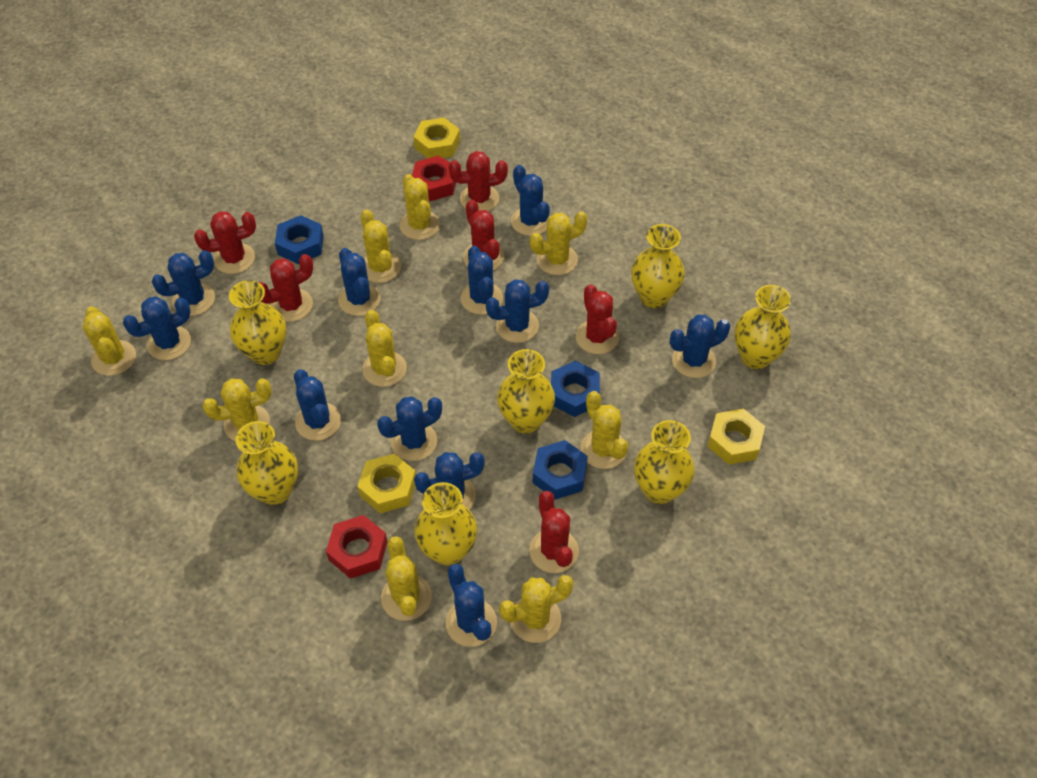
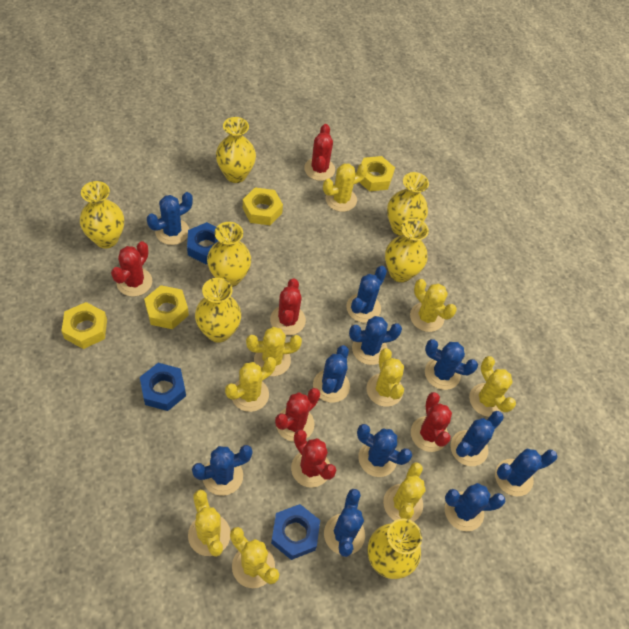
red nut: 2 -> 0
yellow nut: 3 -> 4

